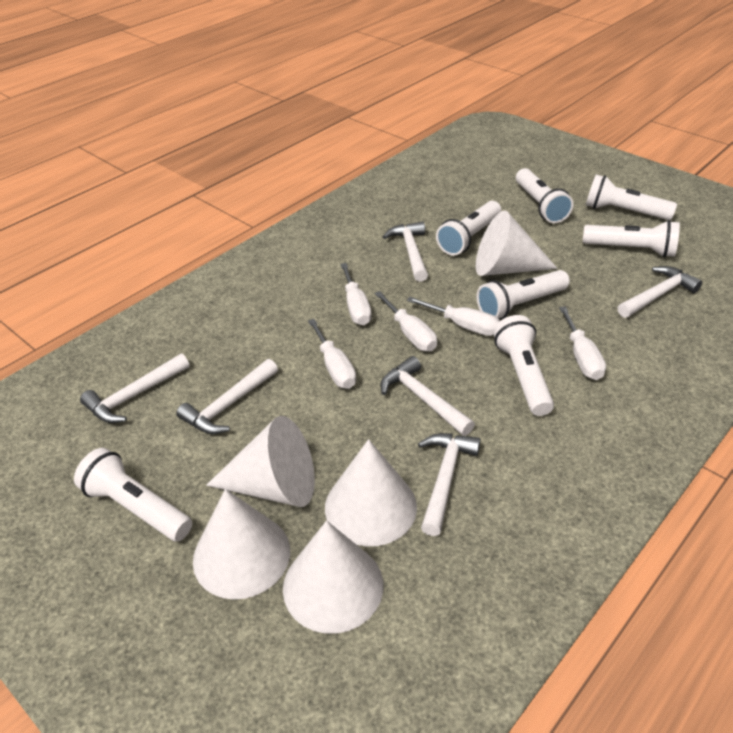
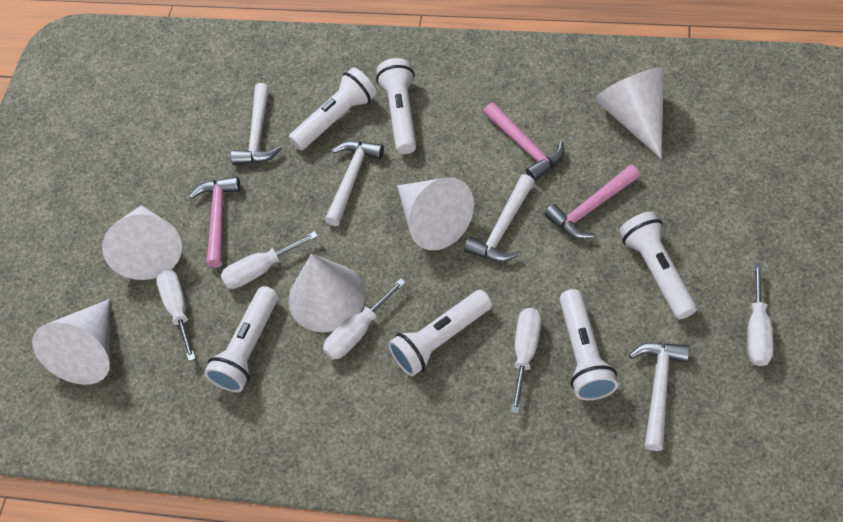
pink hammer: 0 -> 3
white flashlight: 7 -> 6
white hammer: 6 -> 4

